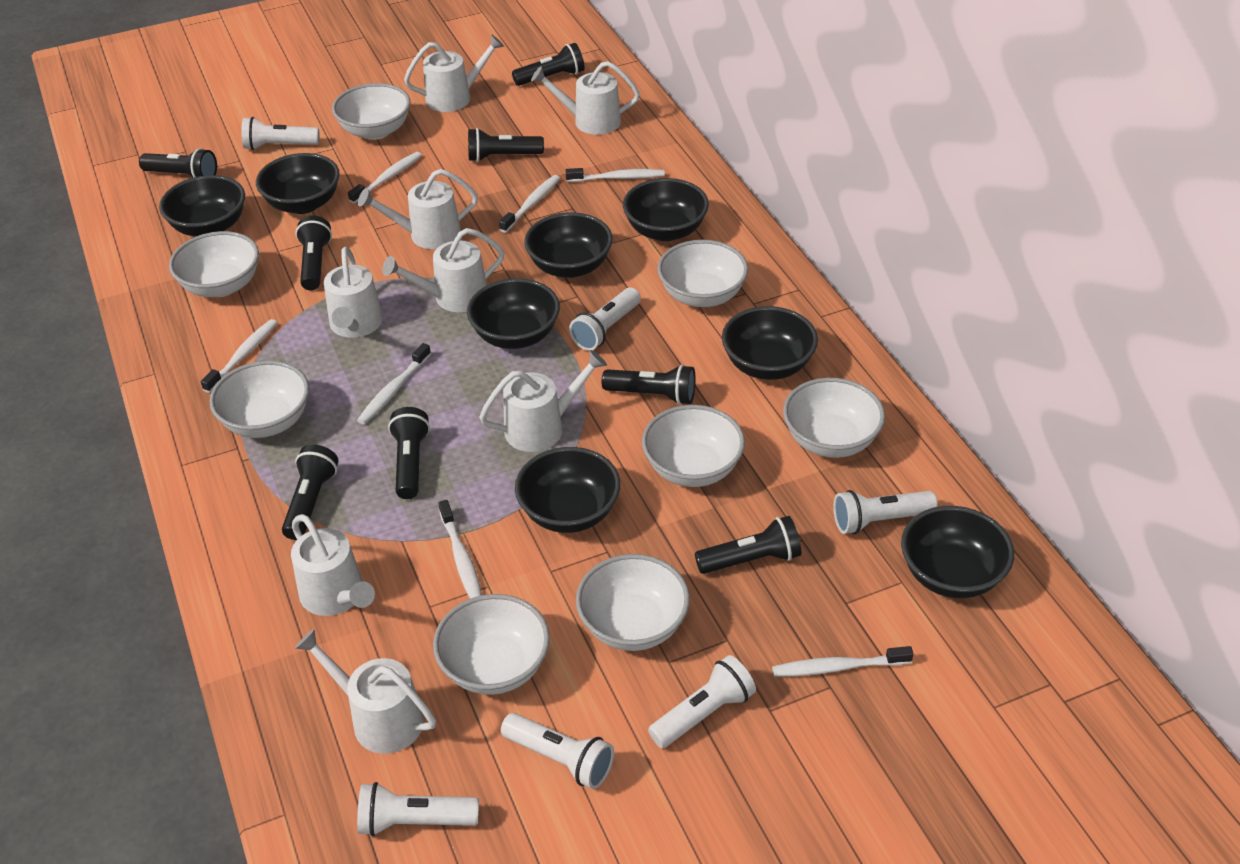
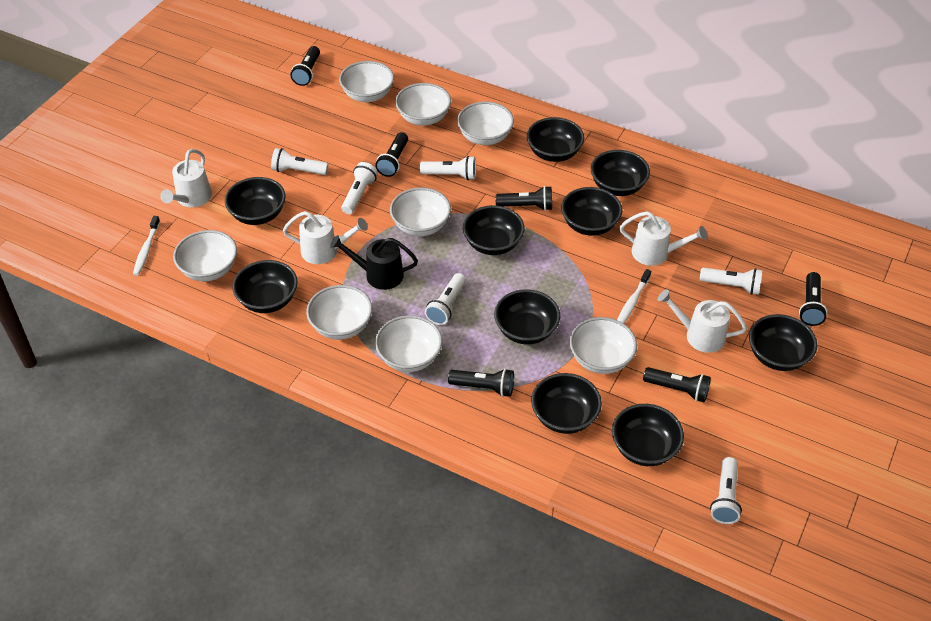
black bowl: 8 -> 10
black flashlight: 8 -> 6
black watering can: 0 -> 1
white toothbrush: 7 -> 2
white watering can: 8 -> 4

